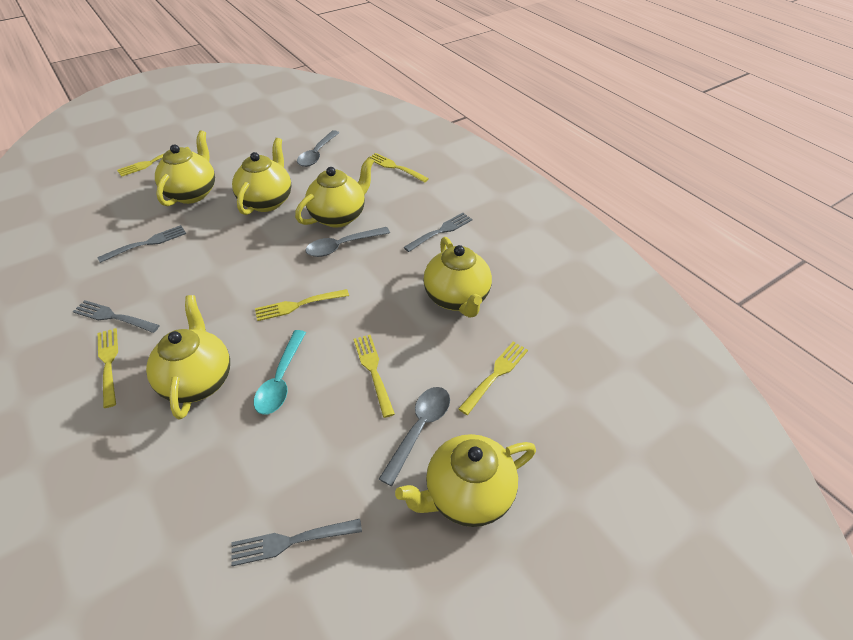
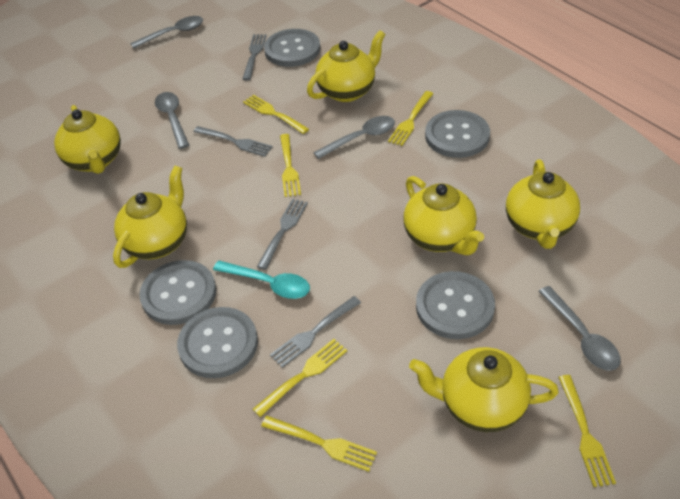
grey button: 0 -> 5
grey spoon: 3 -> 4

